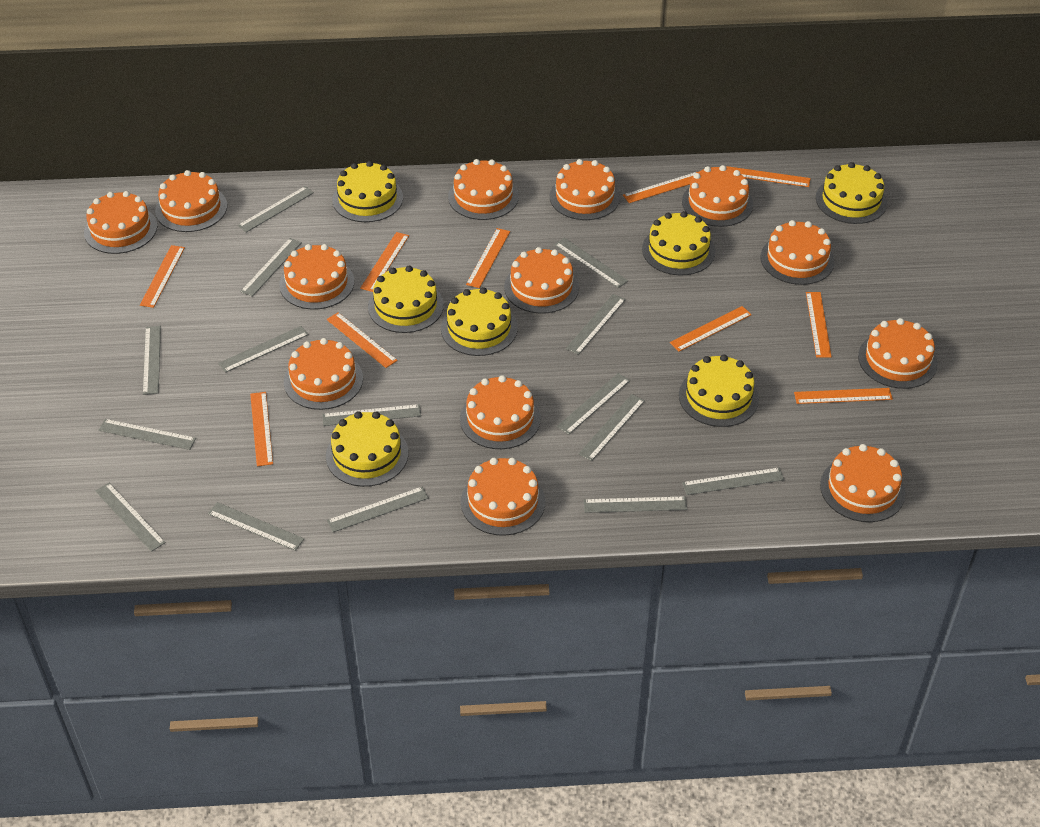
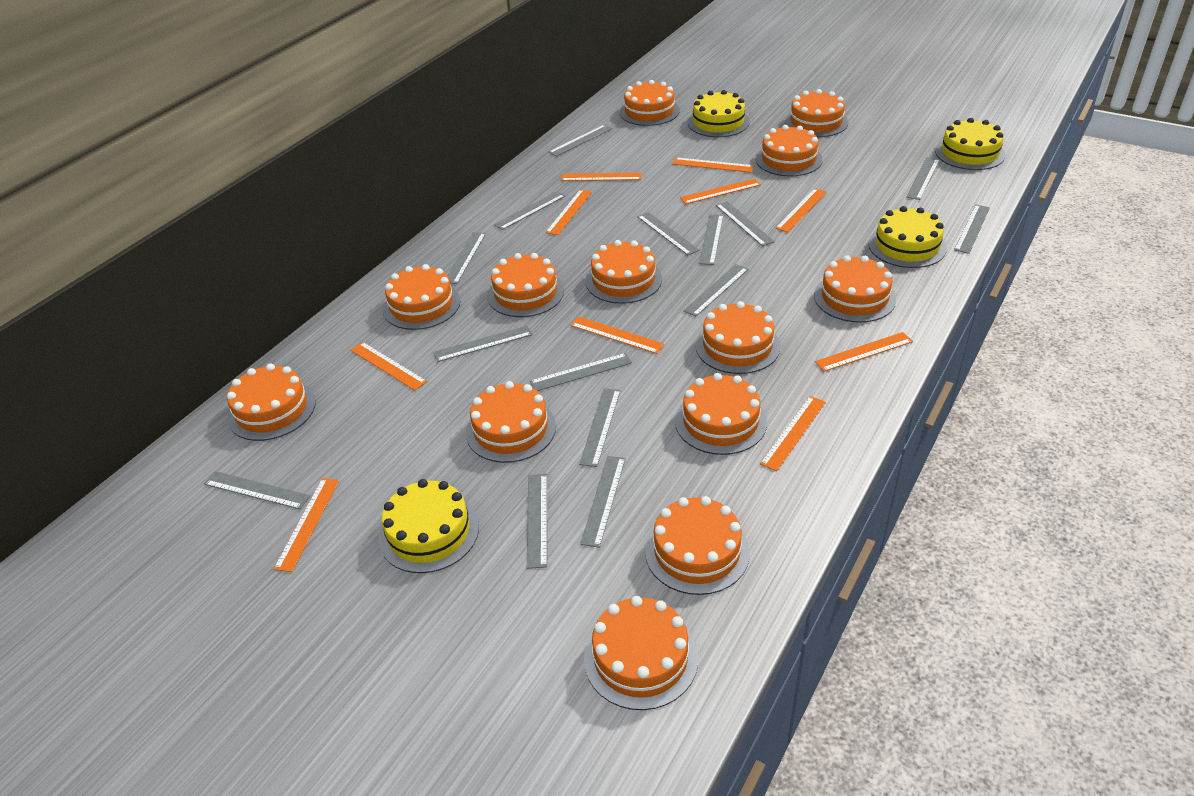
yellow cake: 7 -> 4

